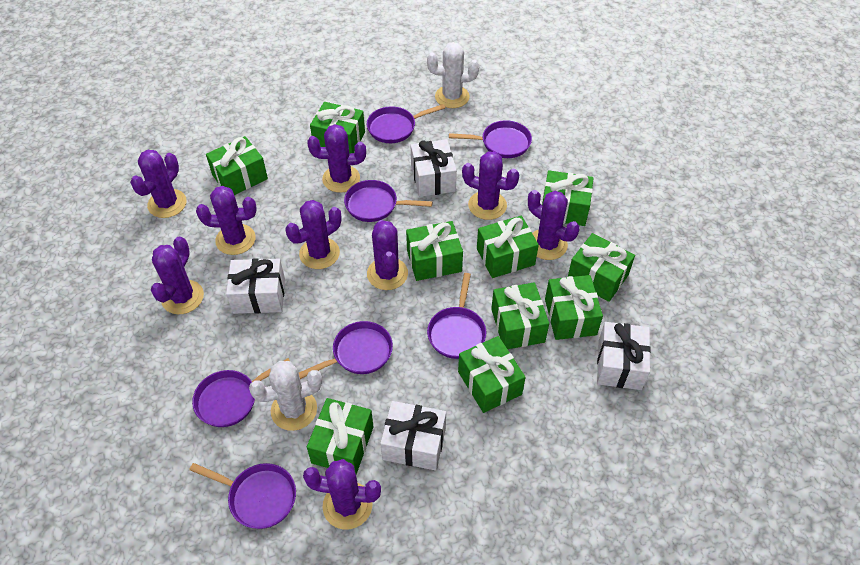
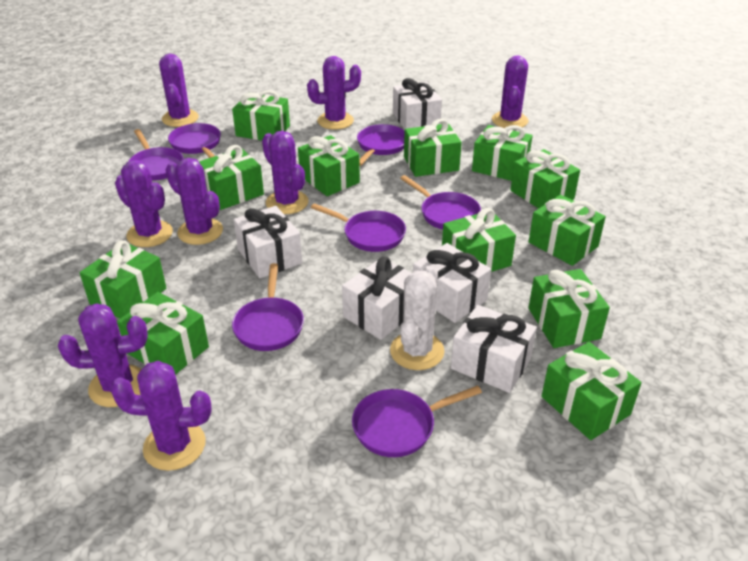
green gift: 10 -> 12
purple cactus: 9 -> 8
white cactus: 2 -> 1
white gift: 4 -> 5

